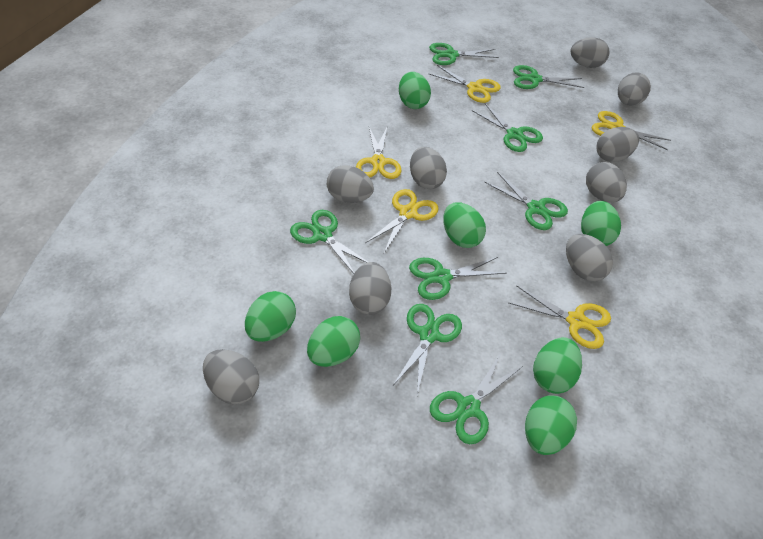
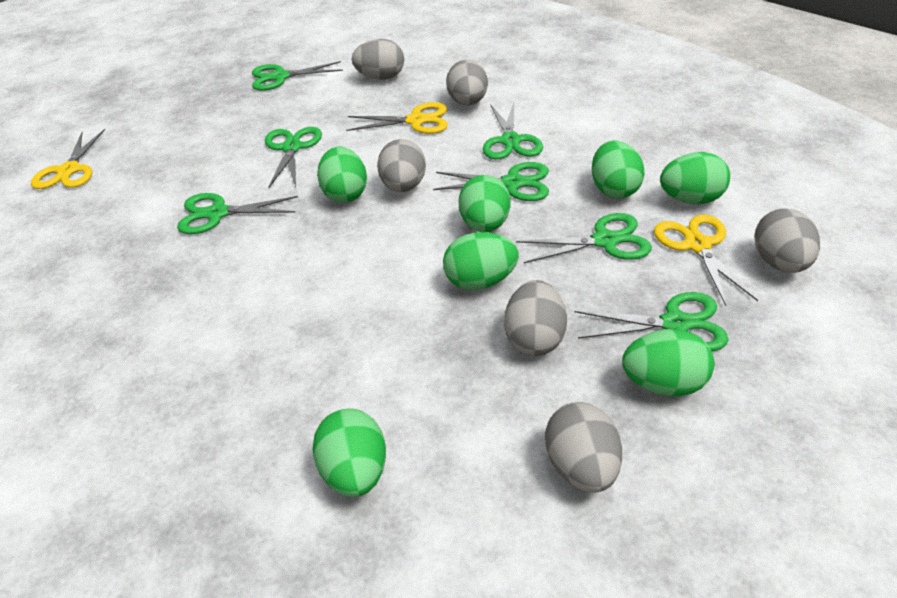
green scissors: 8 -> 7
grey egg: 9 -> 6
yellow scissors: 5 -> 3

